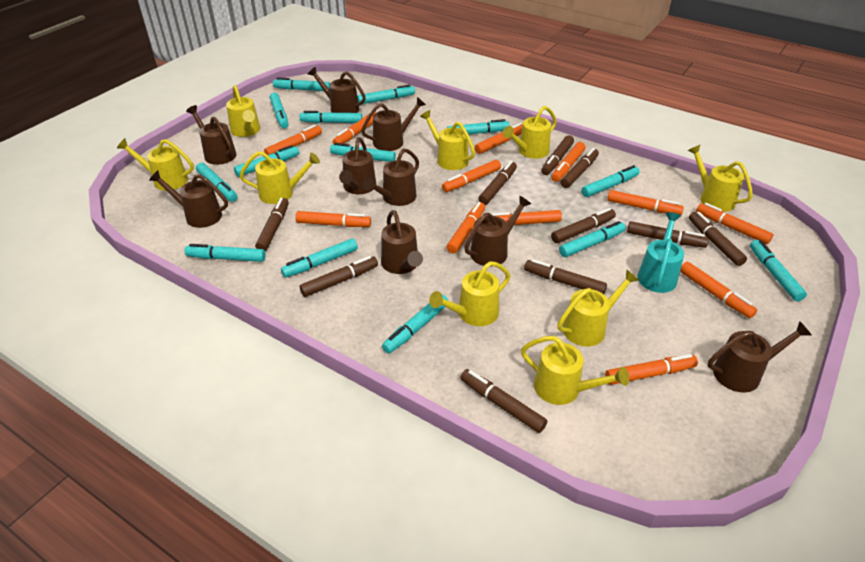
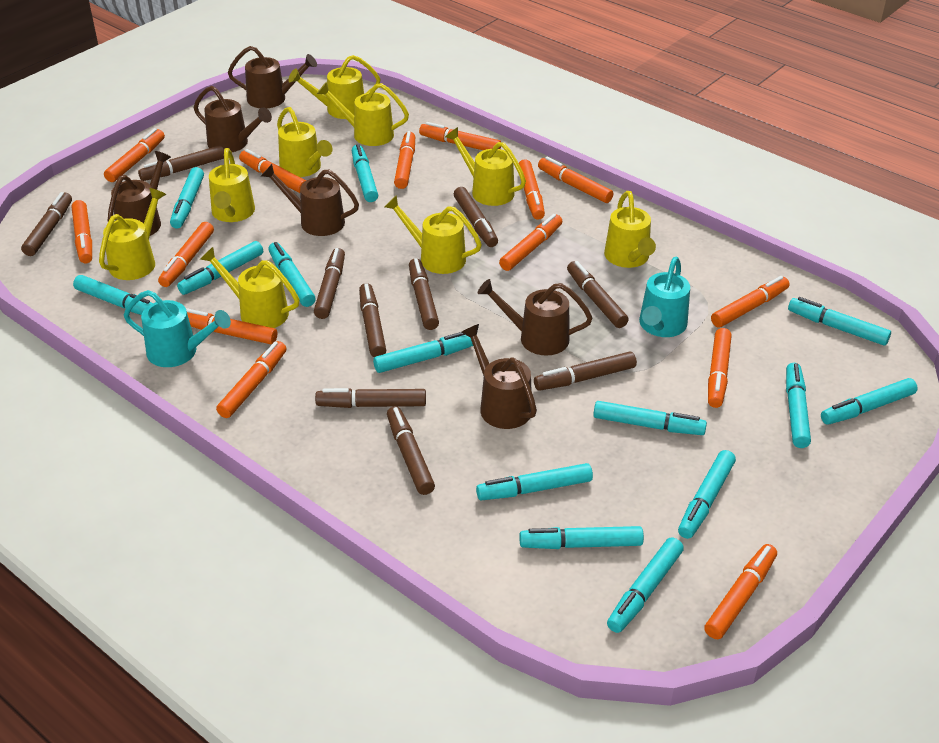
brown watering can: 9 -> 6
orange marker: 12 -> 14
turquoise watering can: 1 -> 2

